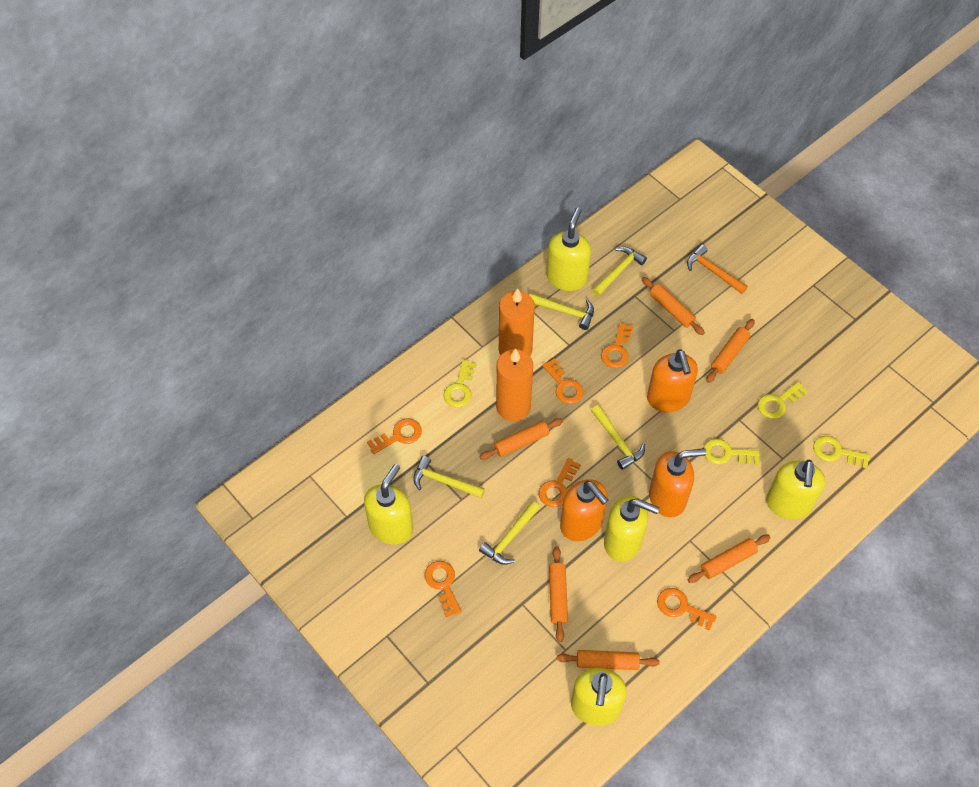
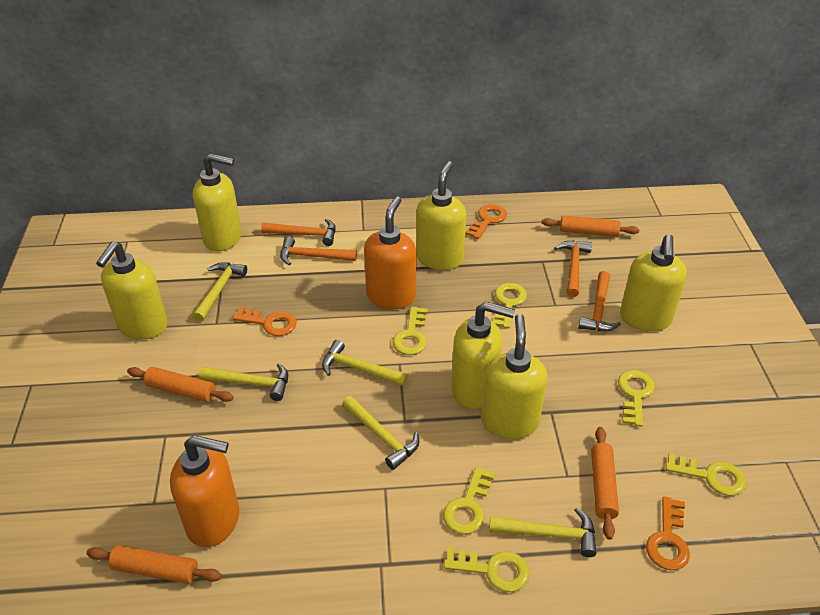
orange candle: 2 -> 0
orange hammer: 1 -> 4
orange key: 6 -> 3
orange rolling pin: 6 -> 4
orange soap dispenser: 3 -> 2
yellow key: 4 -> 6
yellow soap dispenser: 5 -> 6

